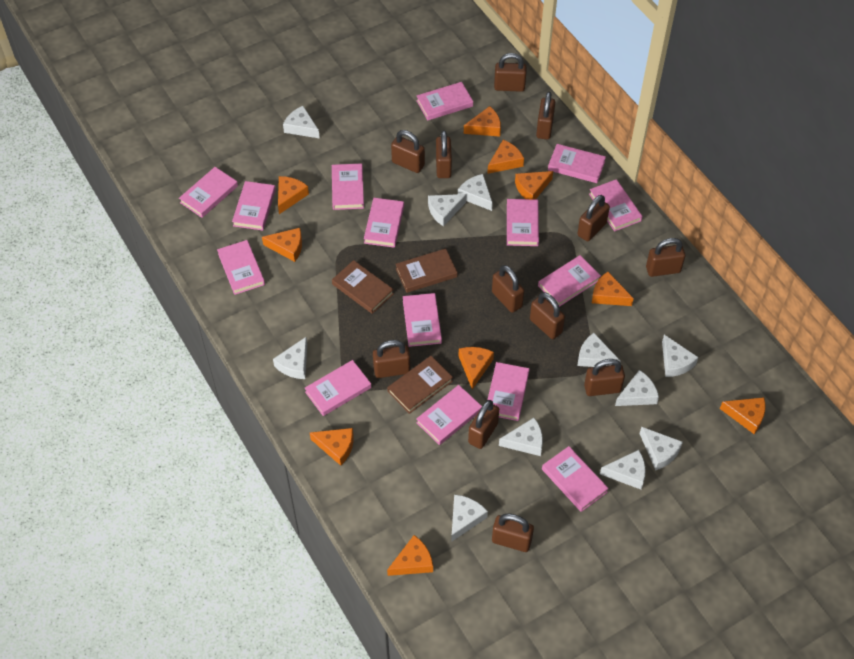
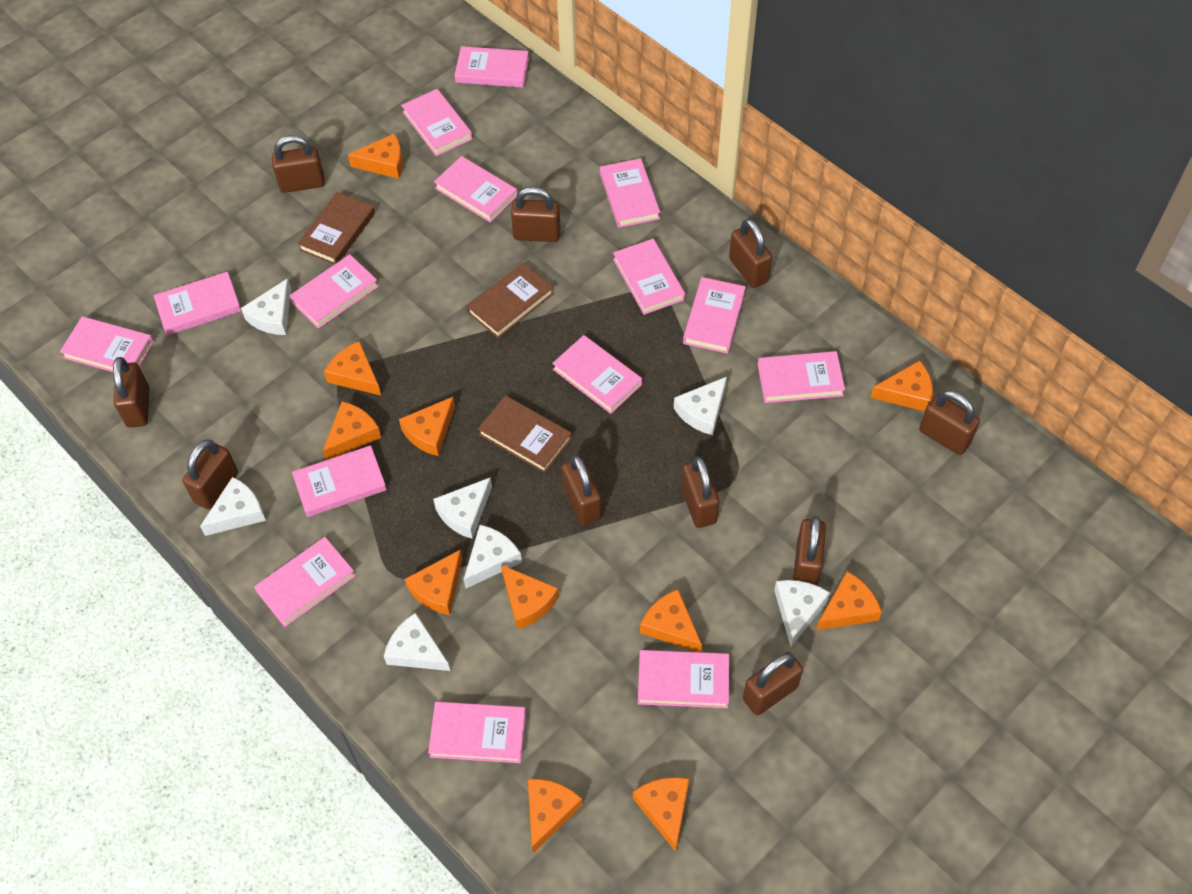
brown padlock: 12 -> 10
orange cheese: 10 -> 11
white cheese: 11 -> 7

